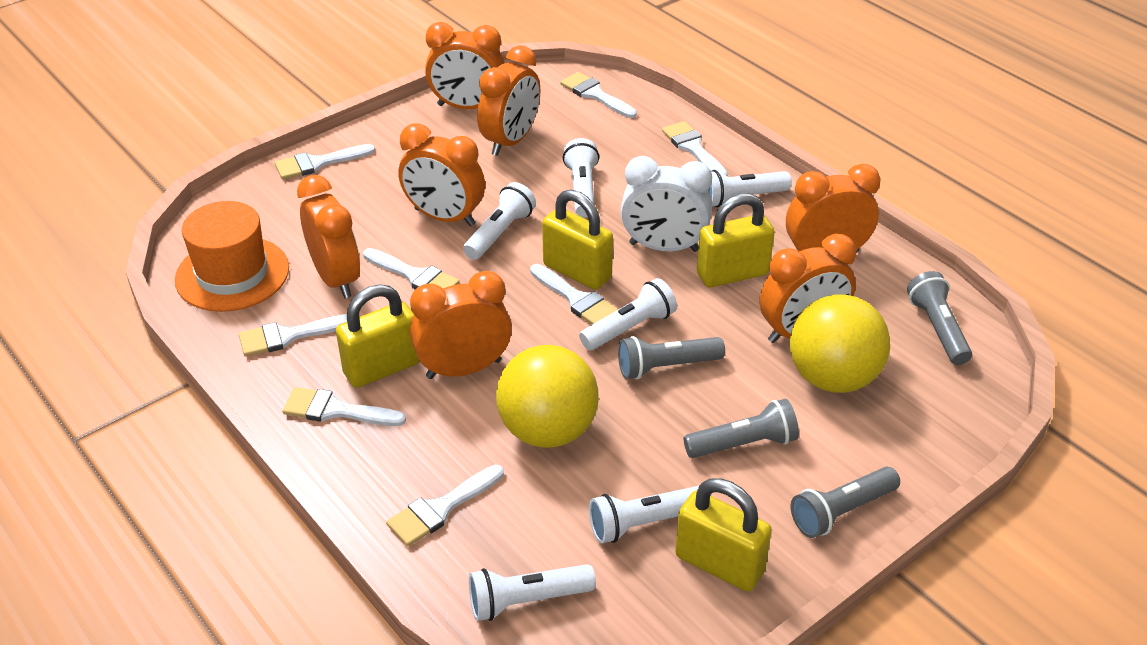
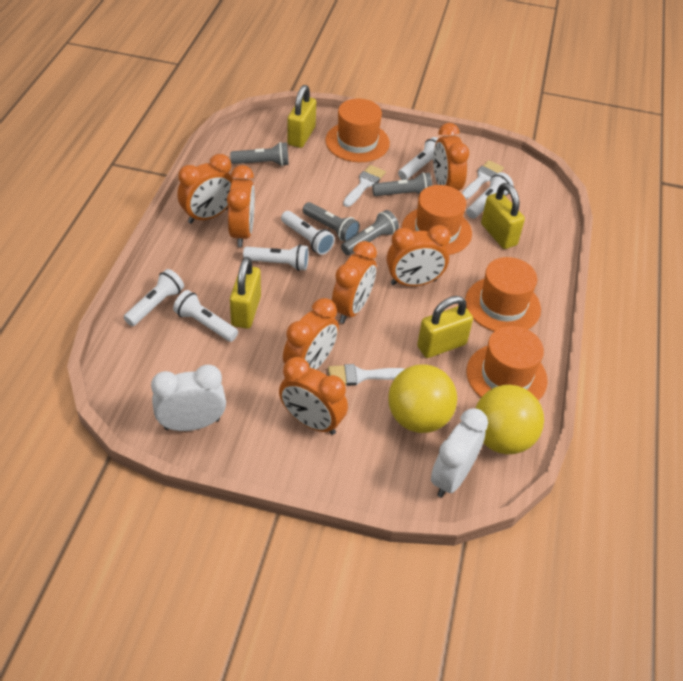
orange hat: 1 -> 4
white brush: 8 -> 3
white clock: 1 -> 2

